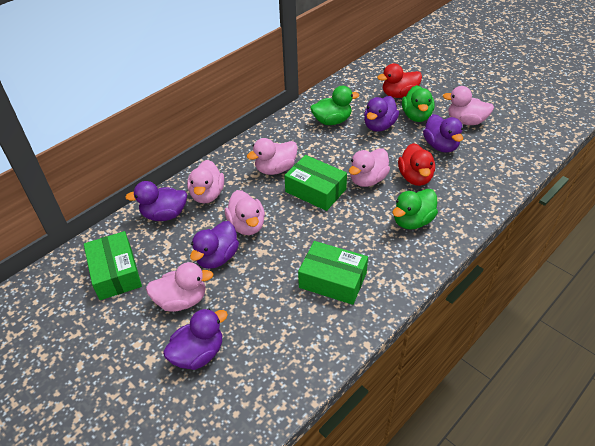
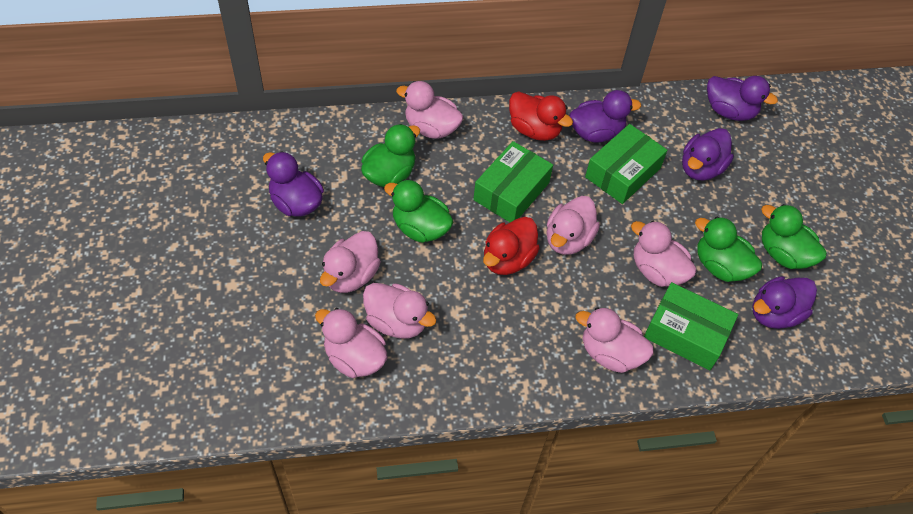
green duck: 3 -> 4
pink duck: 6 -> 7

